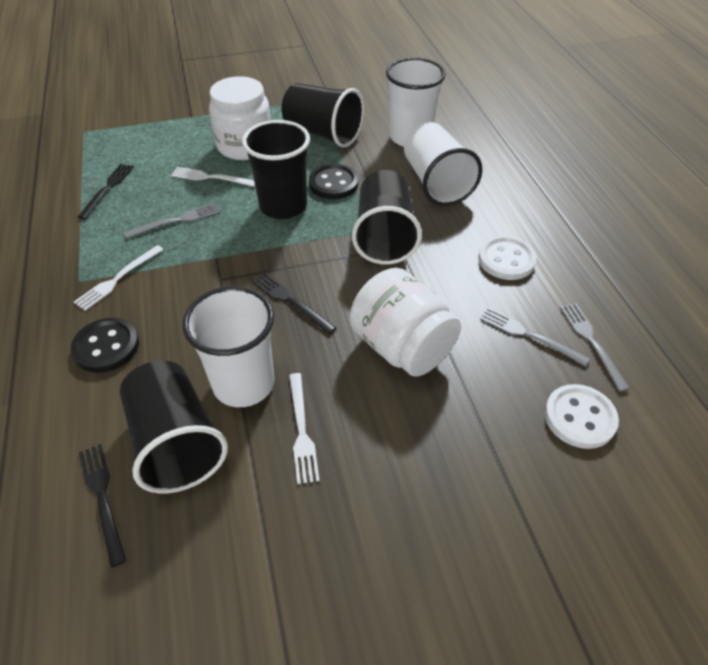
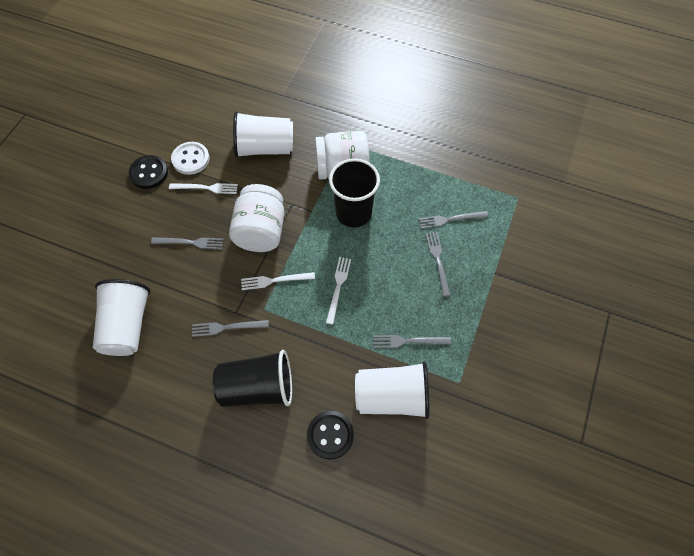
black cup: 4 -> 2
black fork: 3 -> 0
grey fork: 3 -> 5
white button: 2 -> 1

